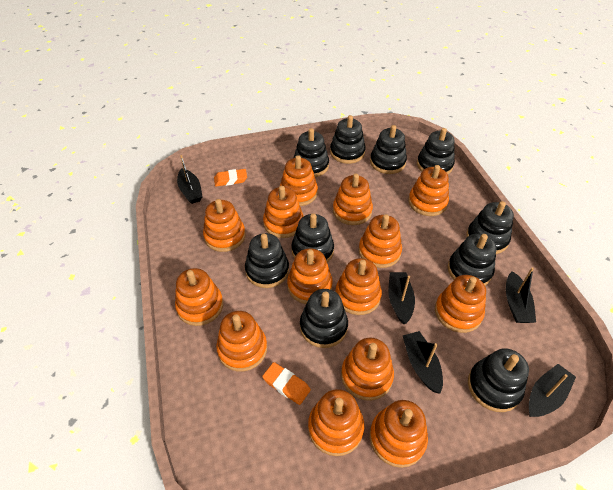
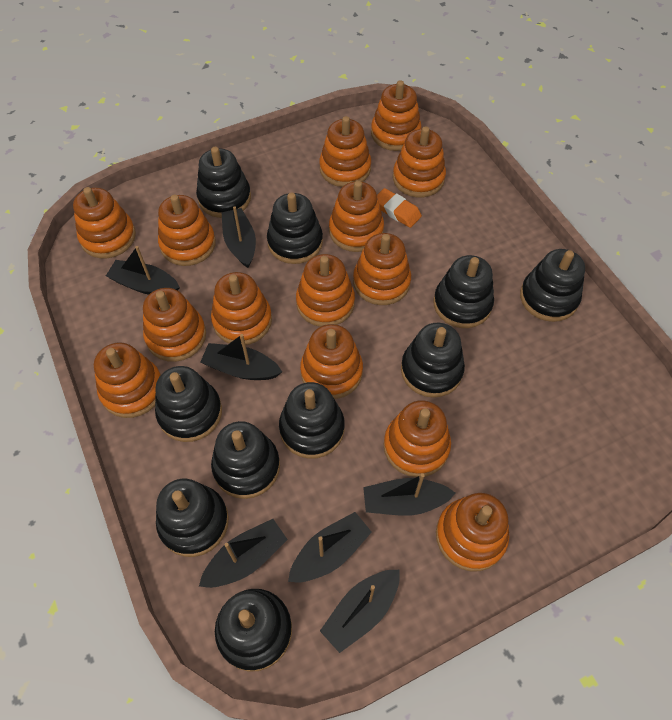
black boat: 5 -> 7
orange eraser: 2 -> 1

